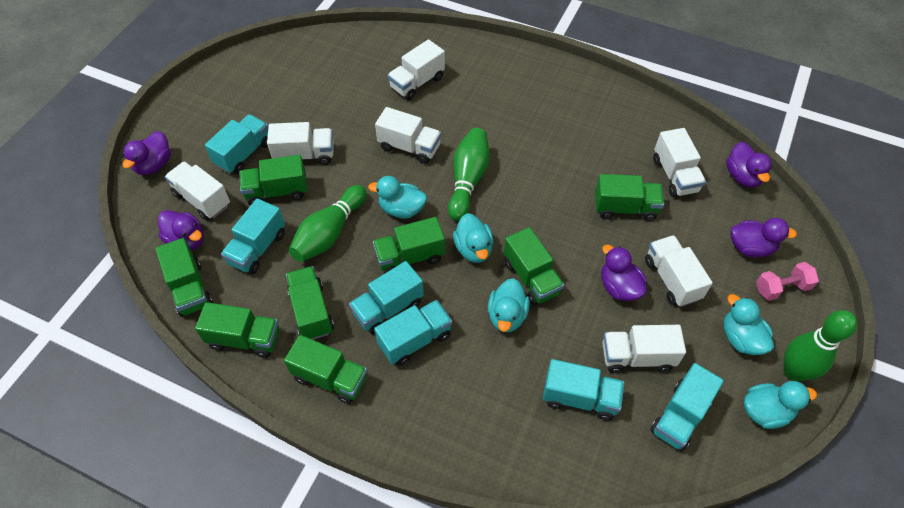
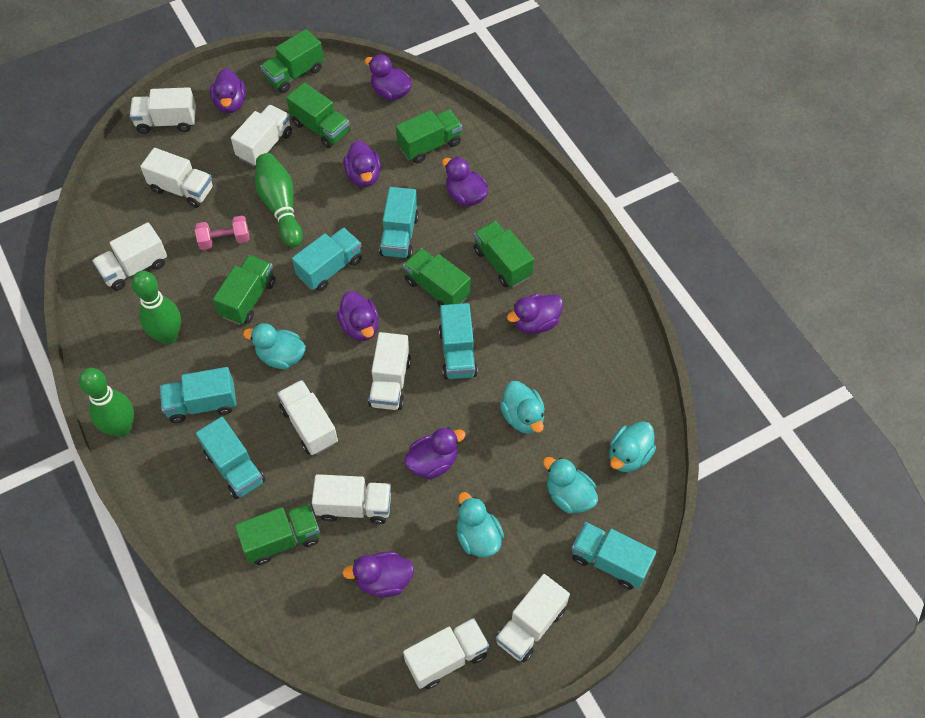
green truck: 8 -> 7
purple duck: 5 -> 8
white truck: 7 -> 9

